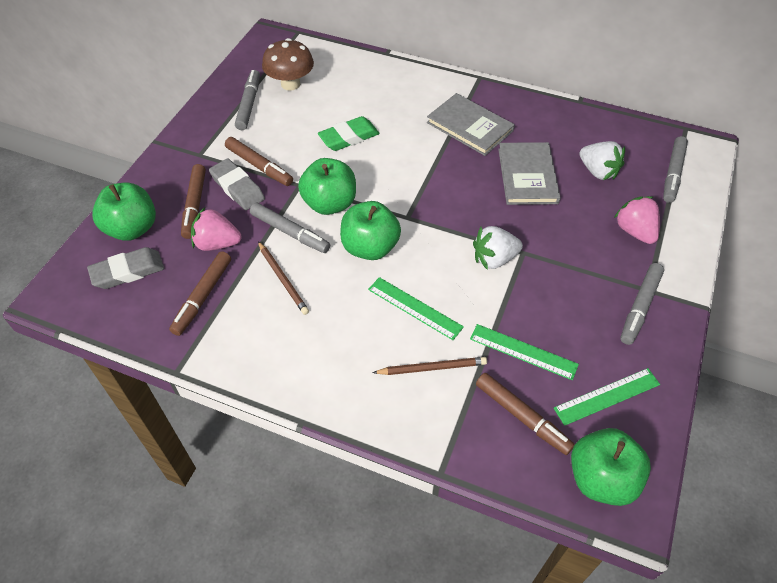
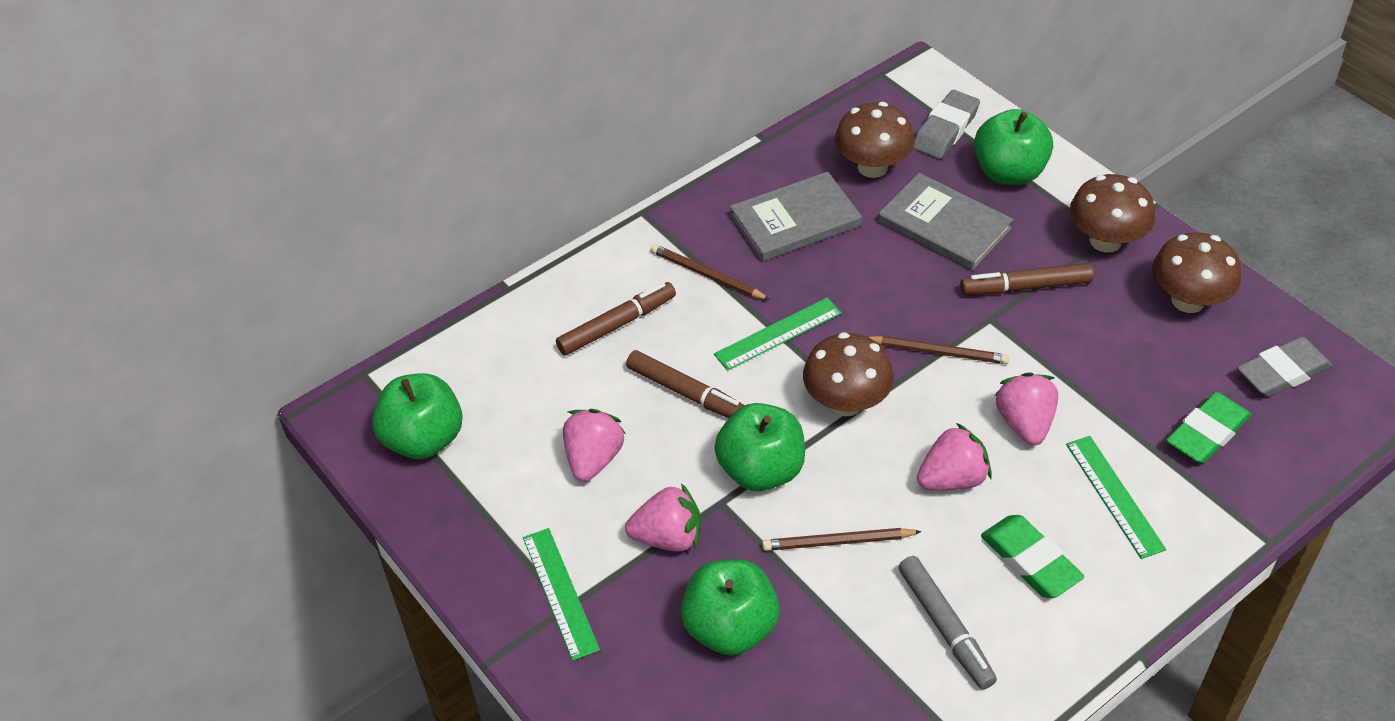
brown marker: 4 -> 3
brown mushroom: 1 -> 4
brown pencil: 2 -> 3
green eraser: 1 -> 2
grey marker: 4 -> 1
pink strawberry: 2 -> 4
white strawberry: 2 -> 0

